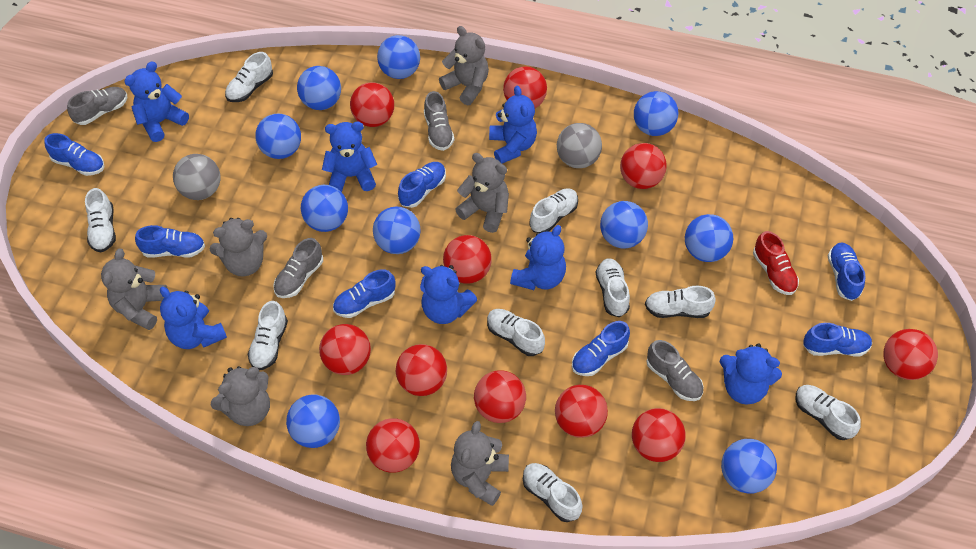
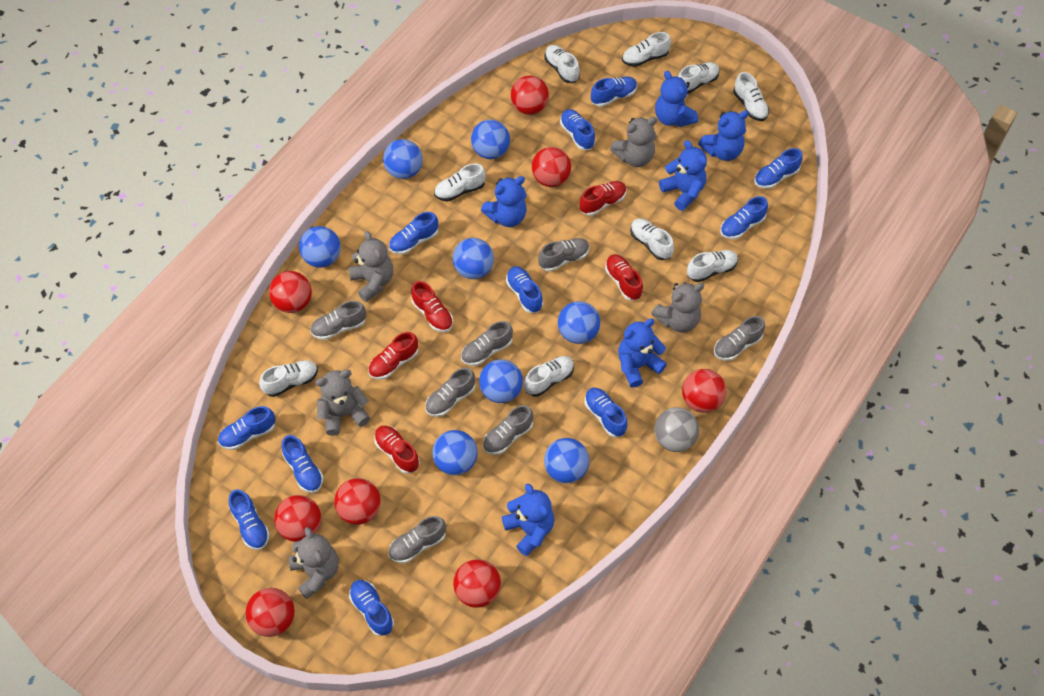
blue ball: 10 -> 8
blue shoe: 7 -> 11
blue teddy bear: 7 -> 6
grey ball: 2 -> 1
grey shoe: 4 -> 7
grey teddy bear: 6 -> 5
red ball: 11 -> 8
red shoe: 1 -> 5

